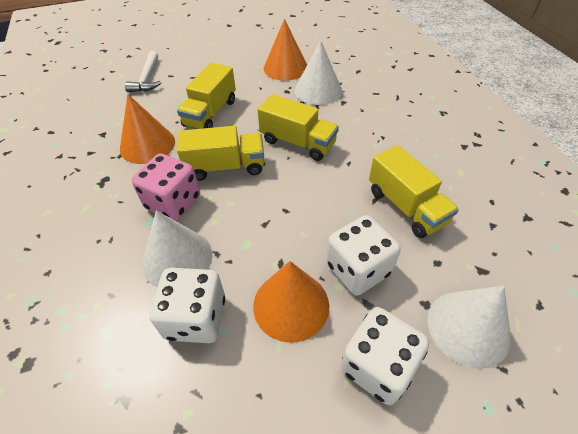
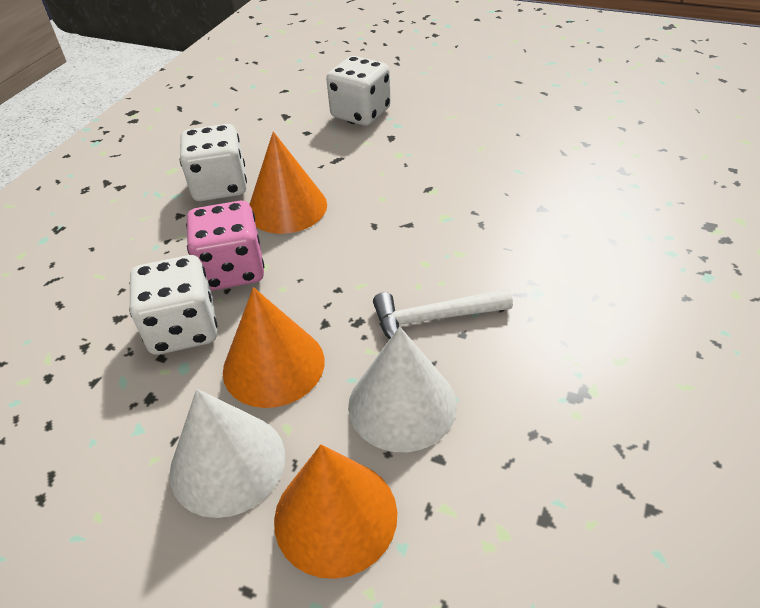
white cone: 3 -> 2
yellow truck: 4 -> 0

